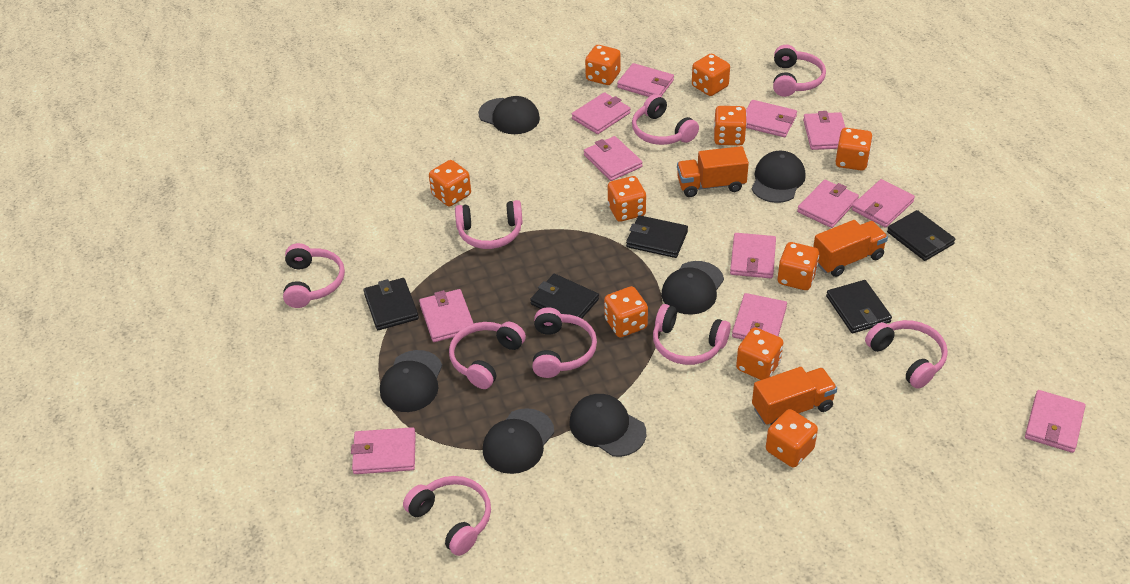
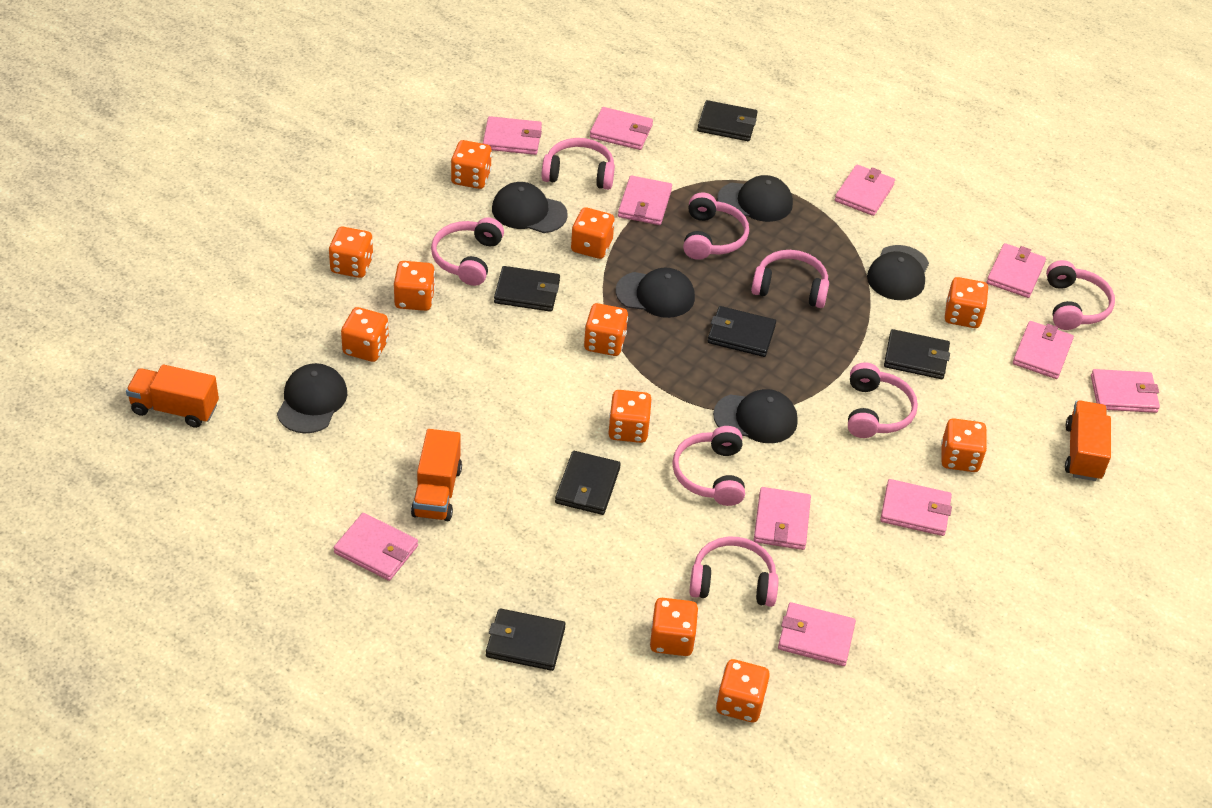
black wallet: 5 -> 6
orange dice: 10 -> 11
pink headphones: 9 -> 8
pink wallet: 12 -> 11

